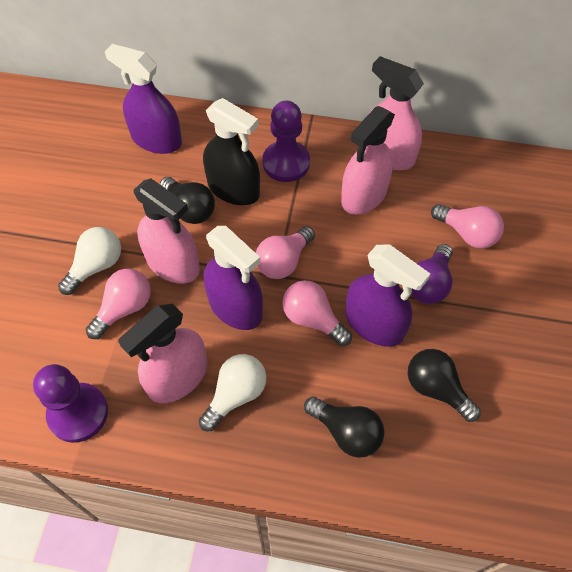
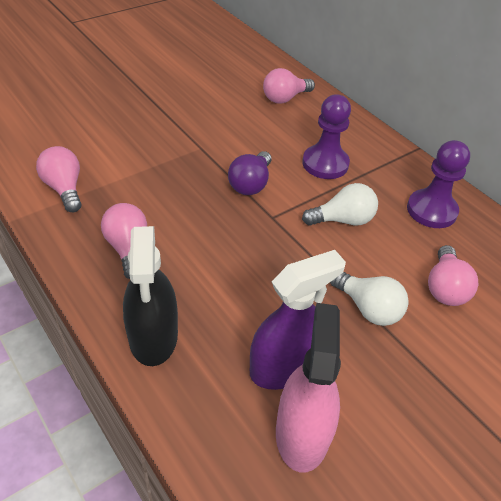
black light bulb: 3 -> 0
pink spray bottle: 4 -> 1
purple spray bottle: 3 -> 1

